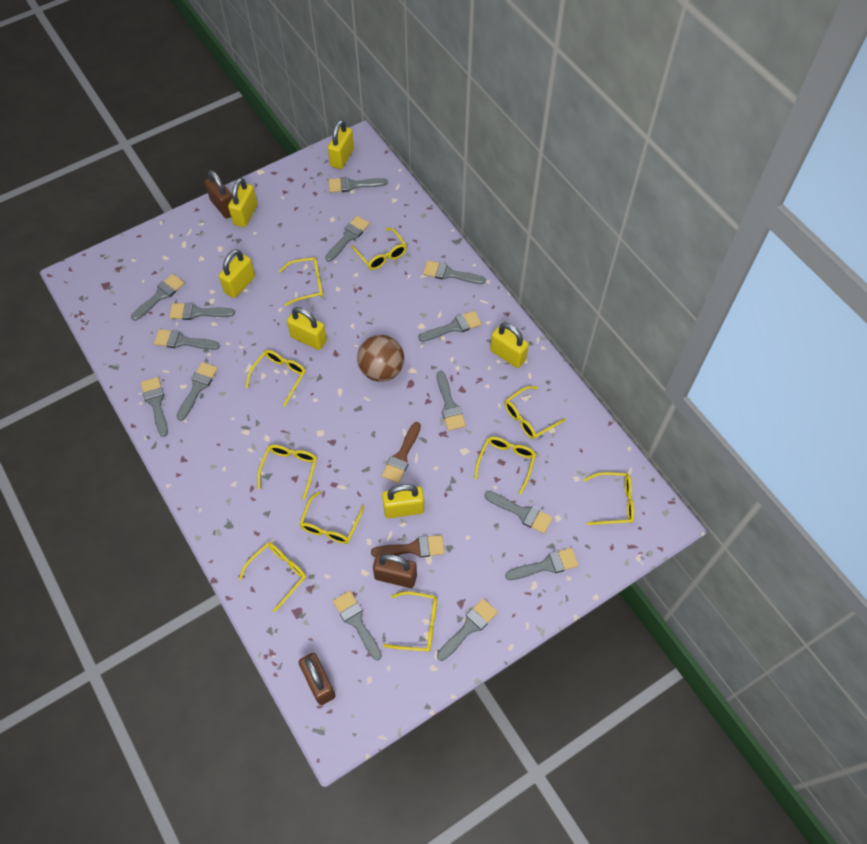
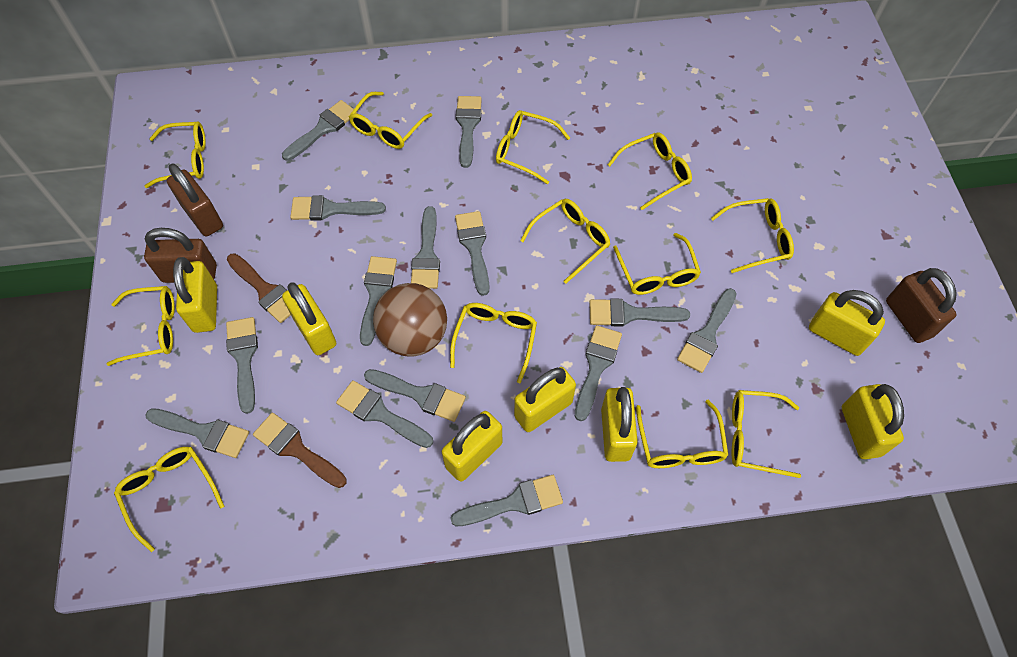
yellow glasses: 10 -> 12
yellow padlock: 6 -> 7

